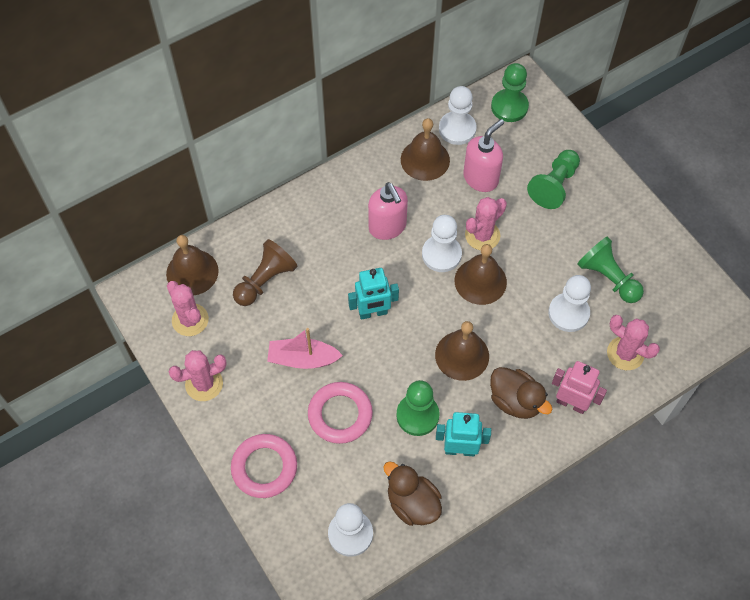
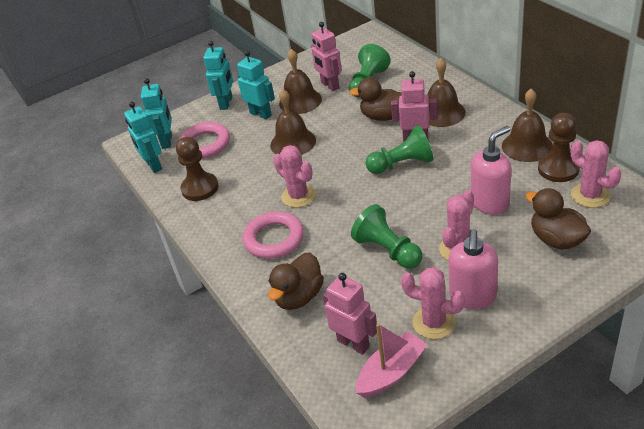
brown duck: 2 -> 3
brown pawn: 1 -> 2
green pawn: 4 -> 3
pink robot: 1 -> 3
turquoise robot: 2 -> 4
white pawn: 4 -> 0

